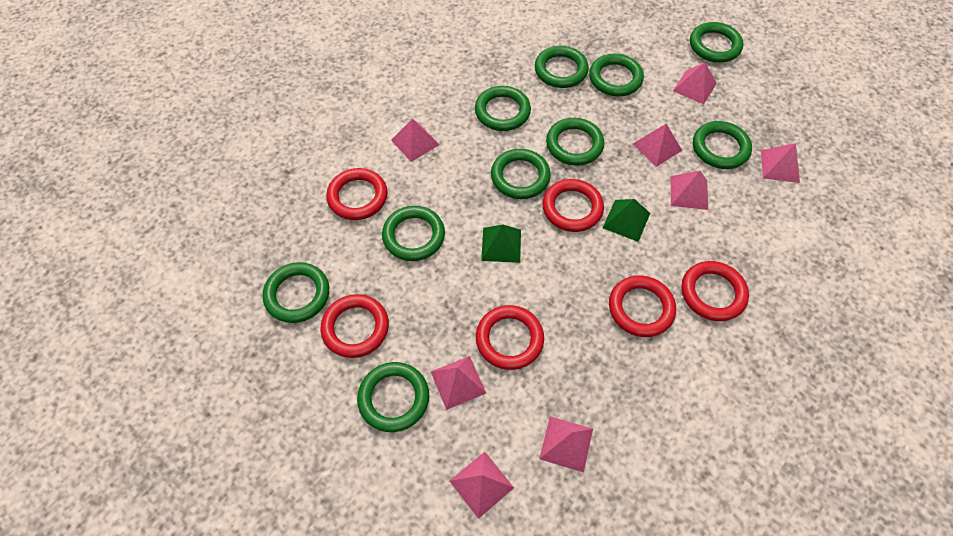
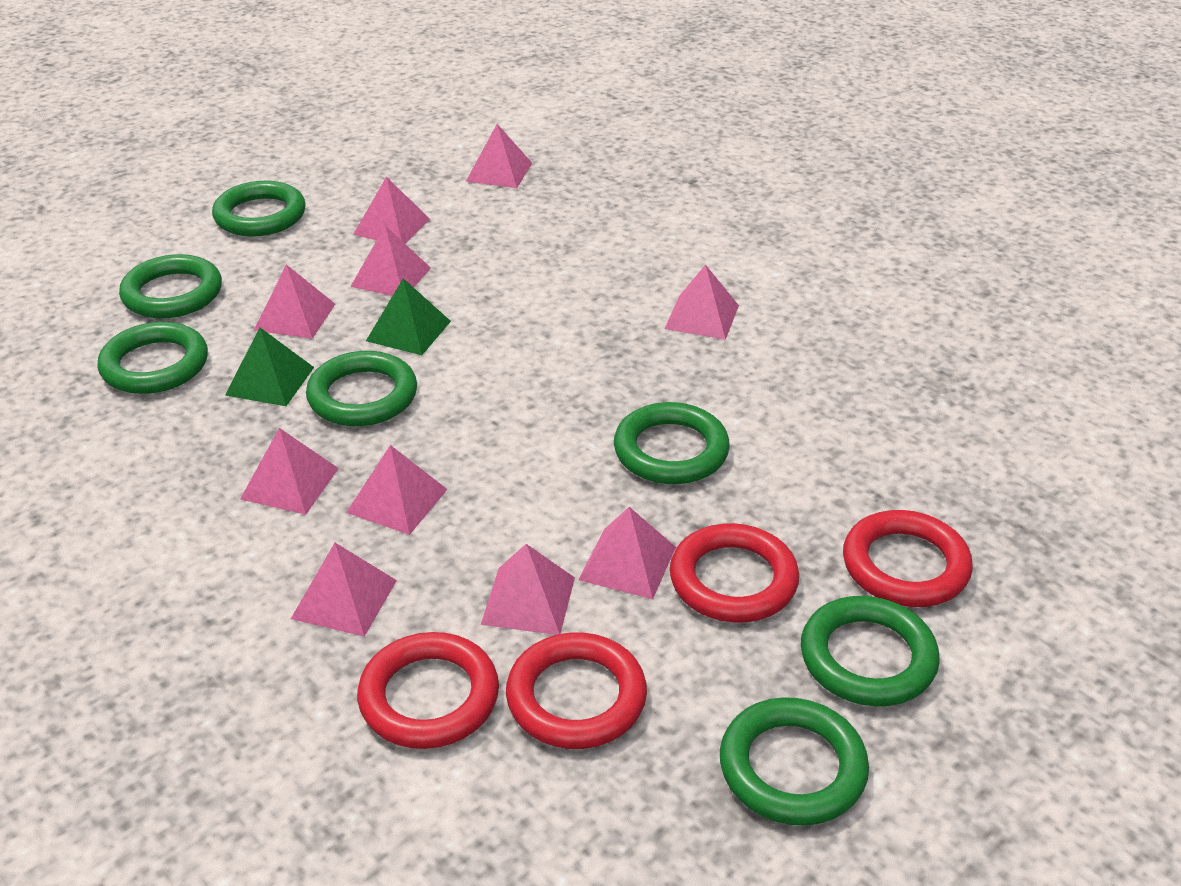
green ring: 10 -> 7
pink pyramid: 8 -> 10
red ring: 6 -> 4

